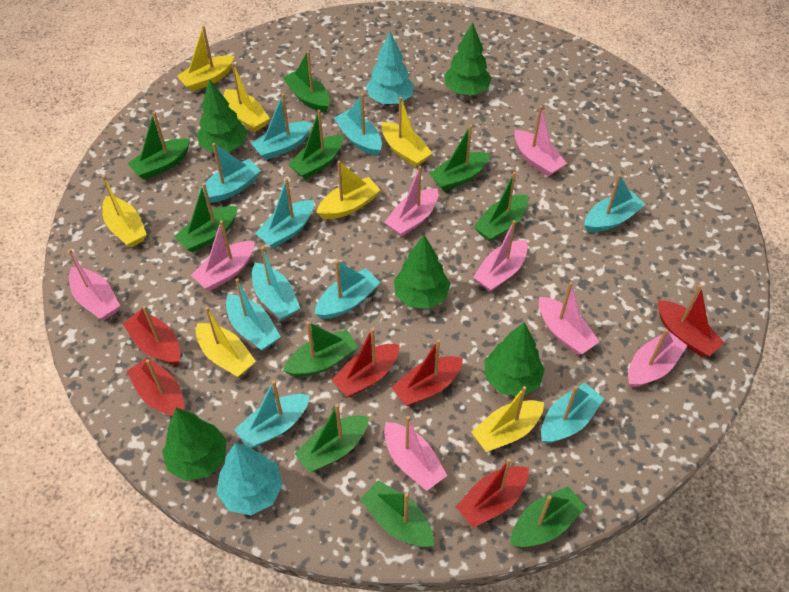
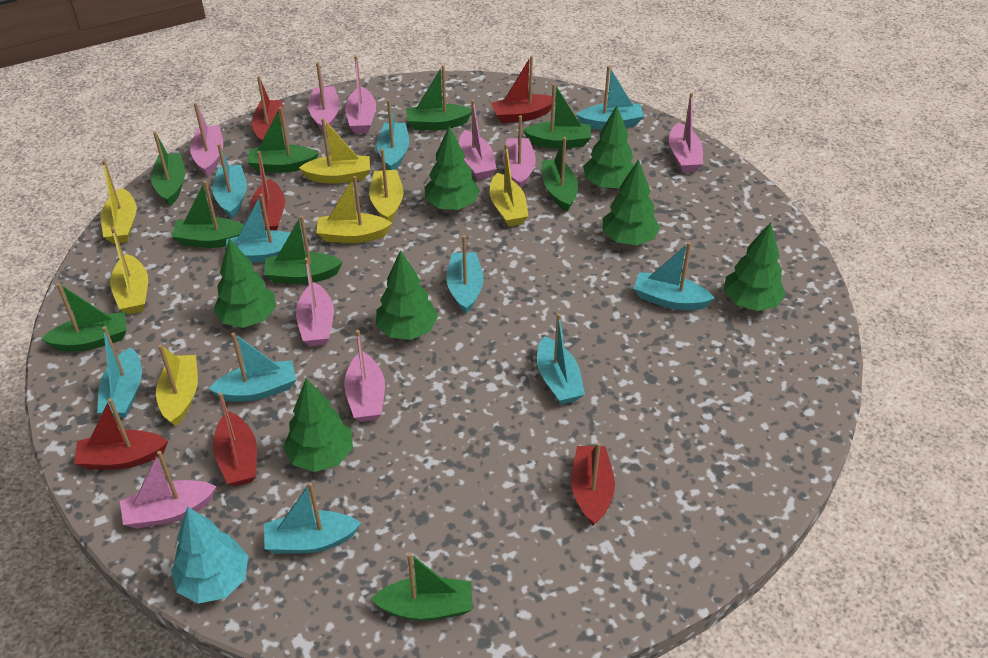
green boat: 10 -> 9
green tree: 5 -> 7
pink boat: 8 -> 9
turquoise tree: 2 -> 1

